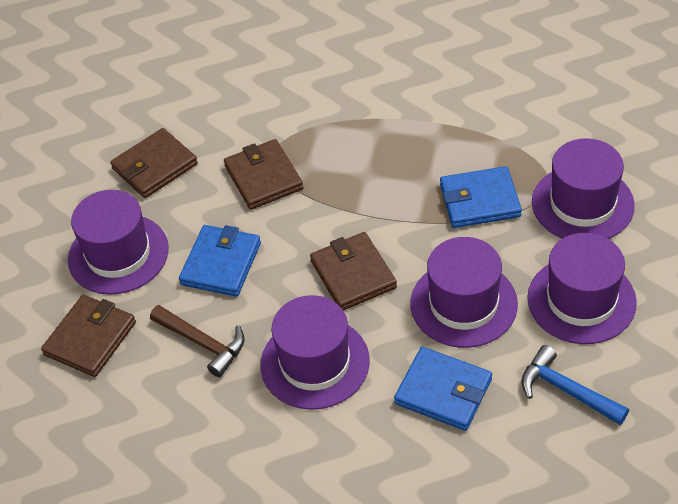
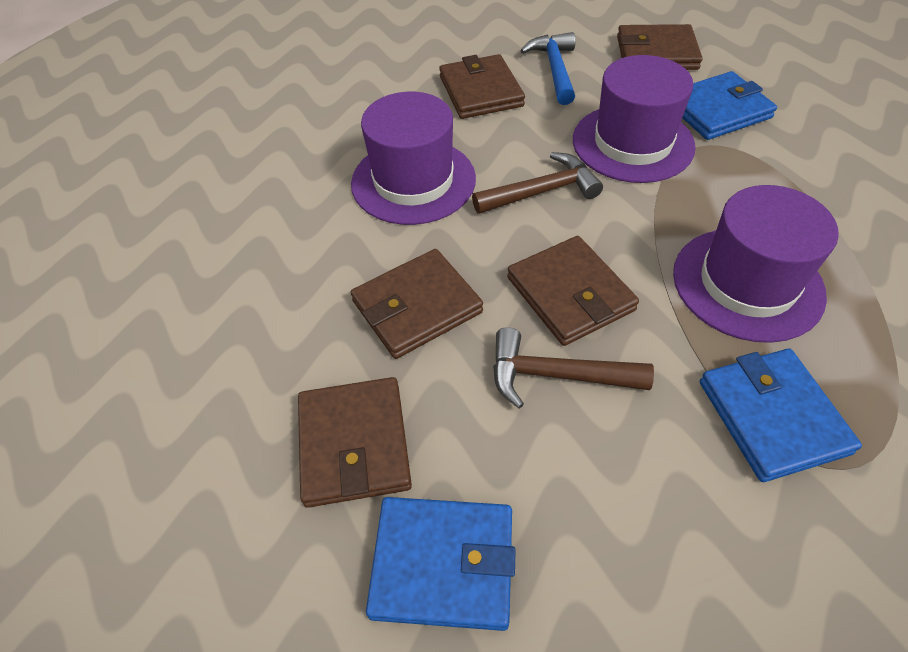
brown hammer: 1 -> 2
brown wallet: 4 -> 5
purple hat: 5 -> 3

